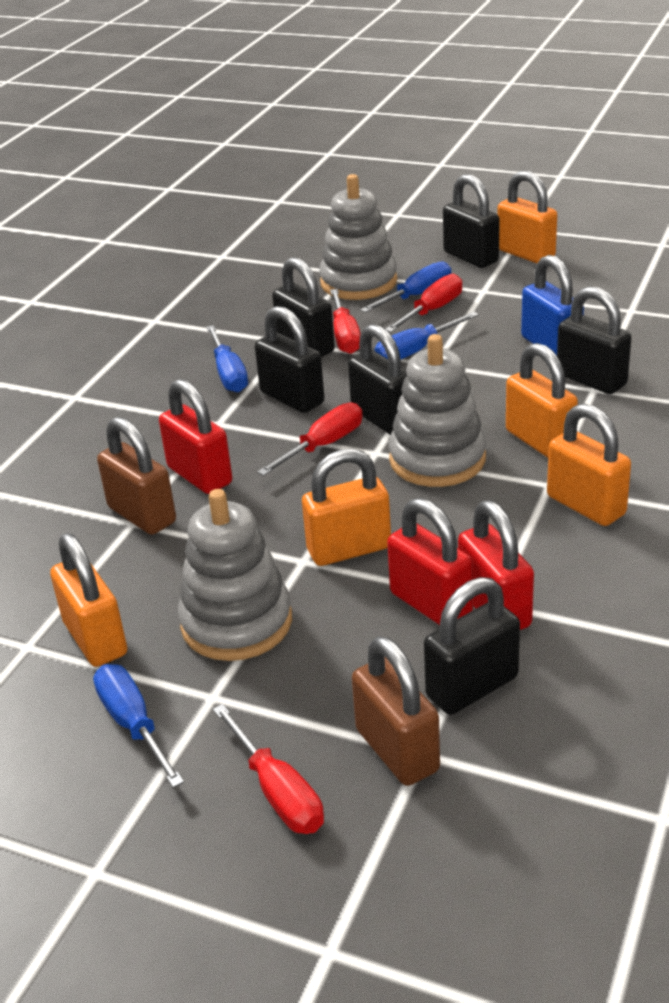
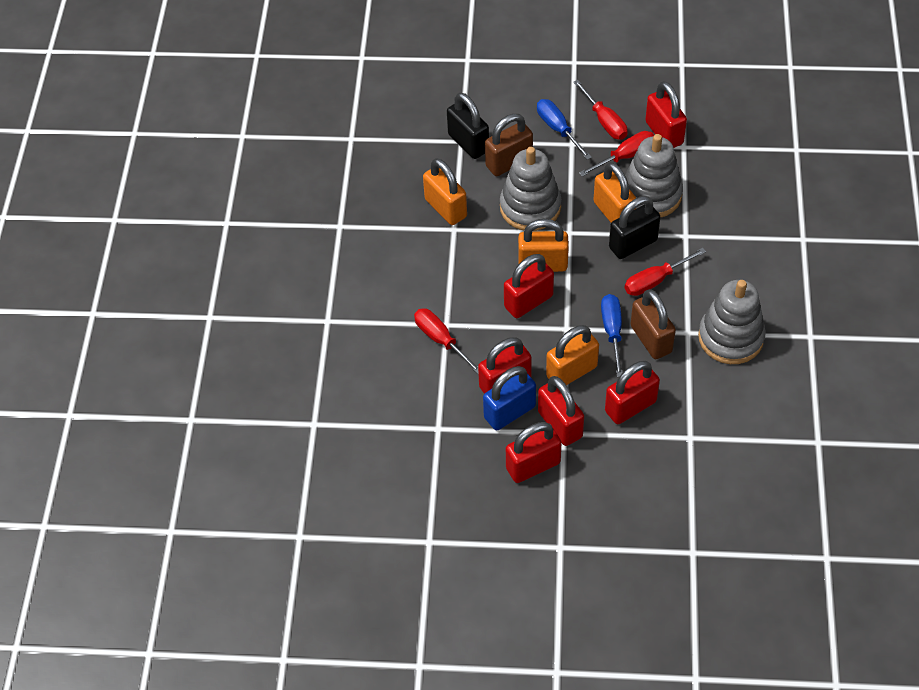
black padlock: 6 -> 2
blue screwdriver: 4 -> 2
orange padlock: 5 -> 4
red padlock: 3 -> 6

